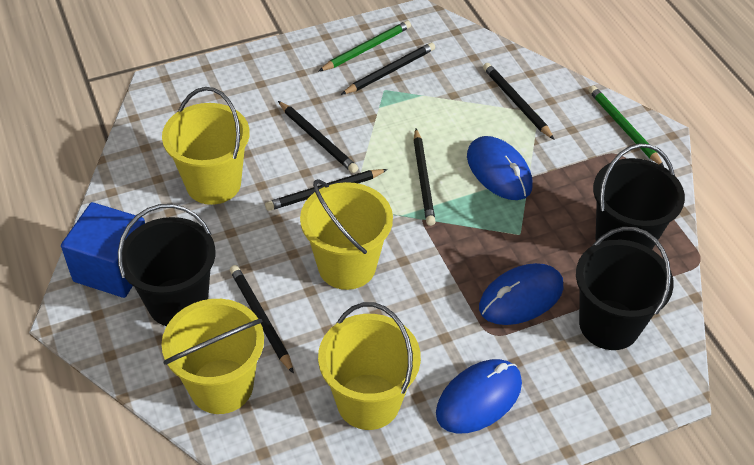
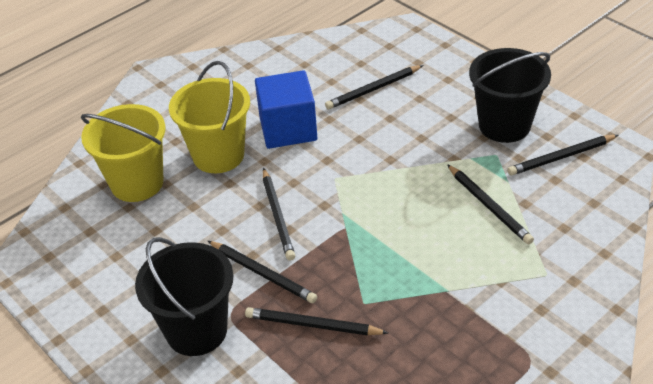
black bucket: 3 -> 2
blue mouse: 3 -> 0
green pencil: 2 -> 0
yellow bucket: 4 -> 2

